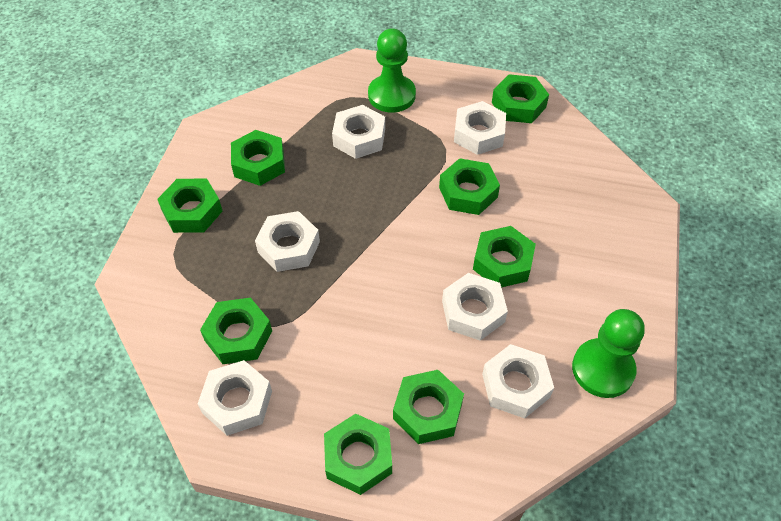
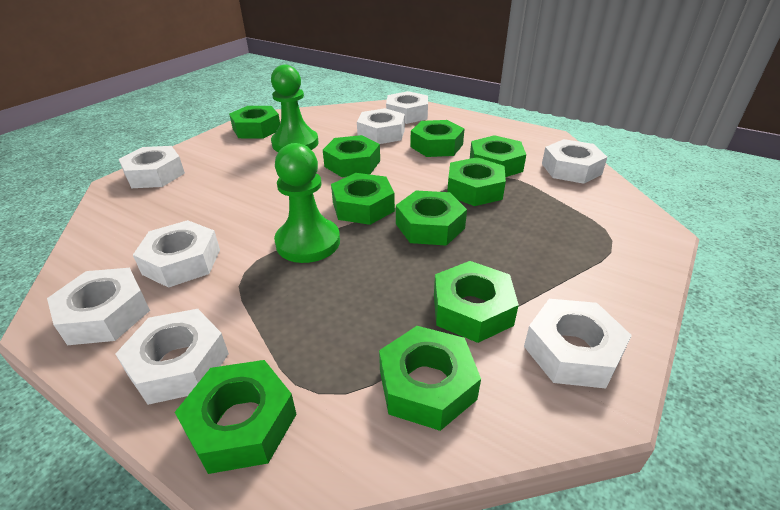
green nut: 8 -> 10
white nut: 6 -> 8

